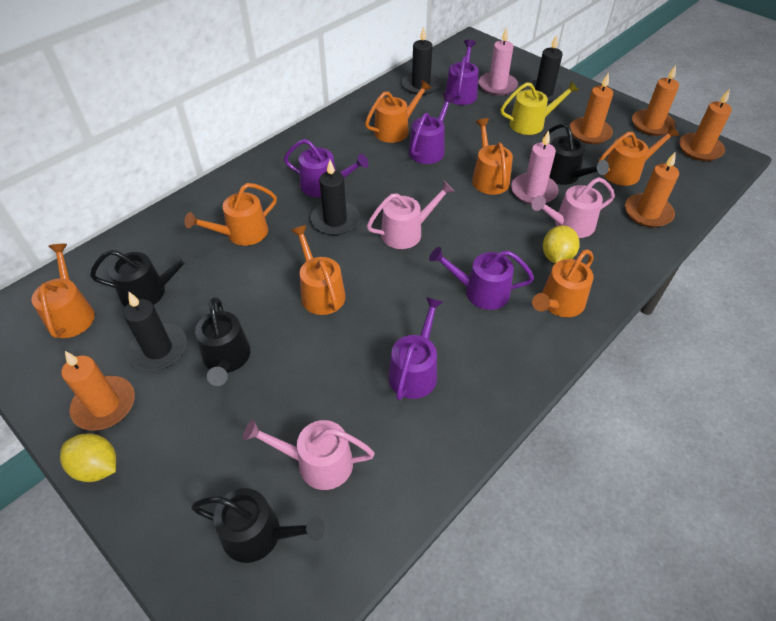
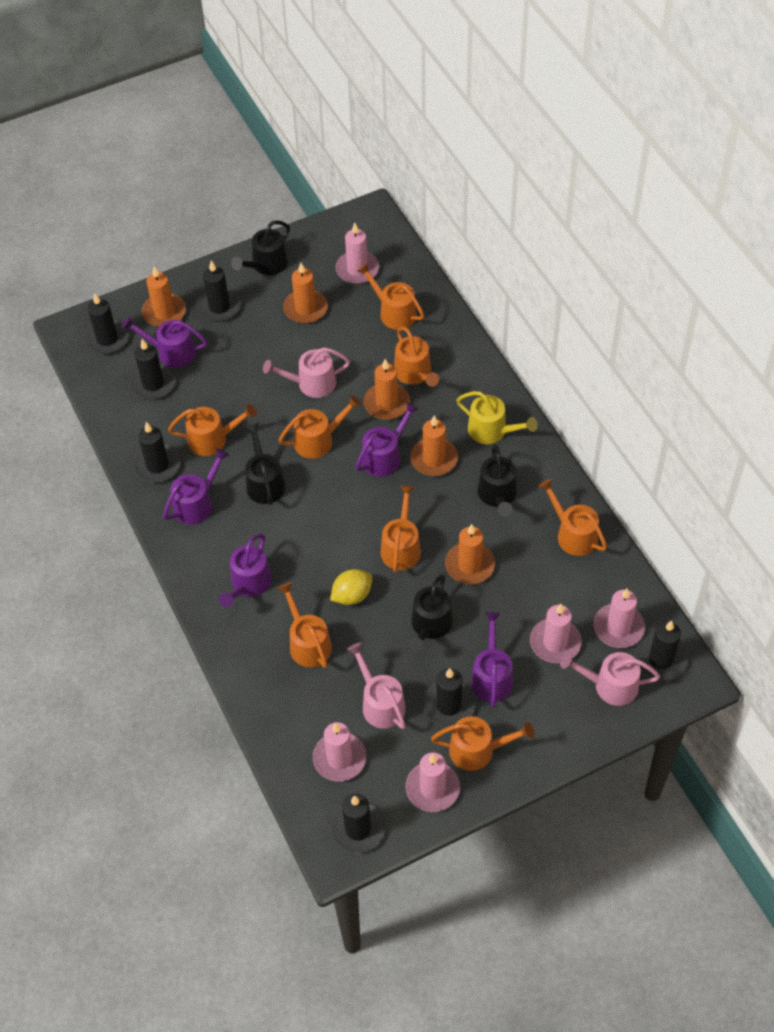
black candle: 4 -> 7
orange watering can: 7 -> 8
pink candle: 2 -> 5
yellow lemon: 2 -> 1

